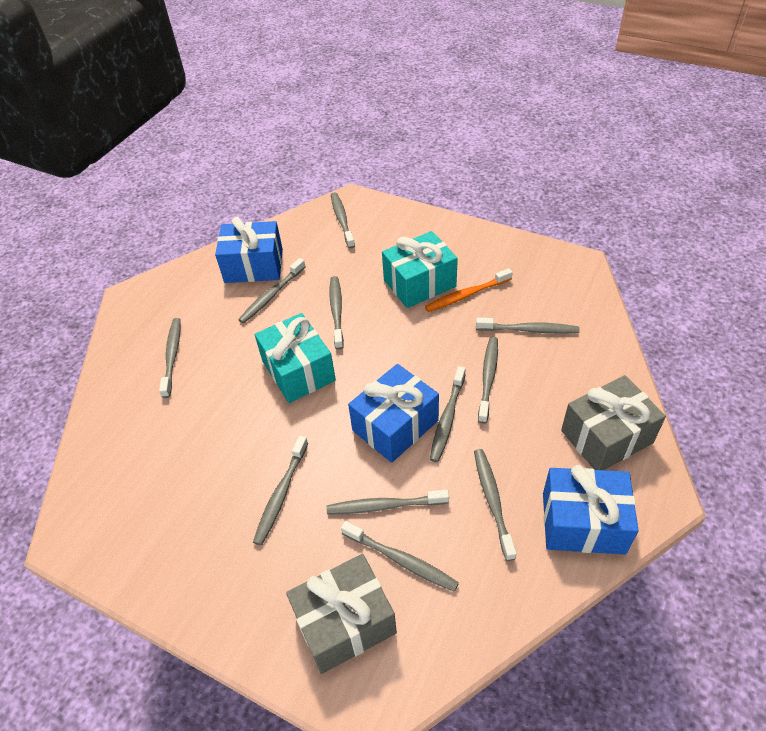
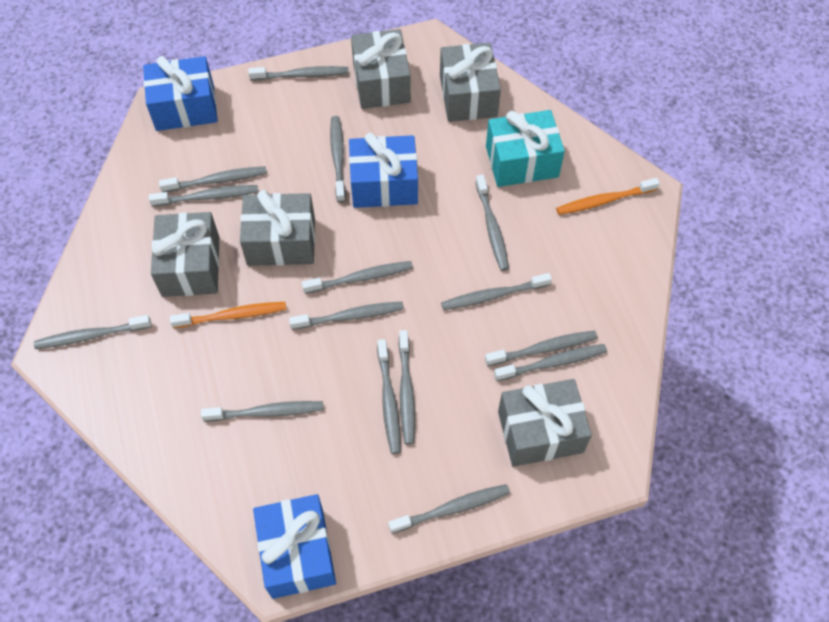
grey gift: 2 -> 5
grey toothbrush: 11 -> 15
orange toothbrush: 1 -> 2
turquoise gift: 2 -> 1

